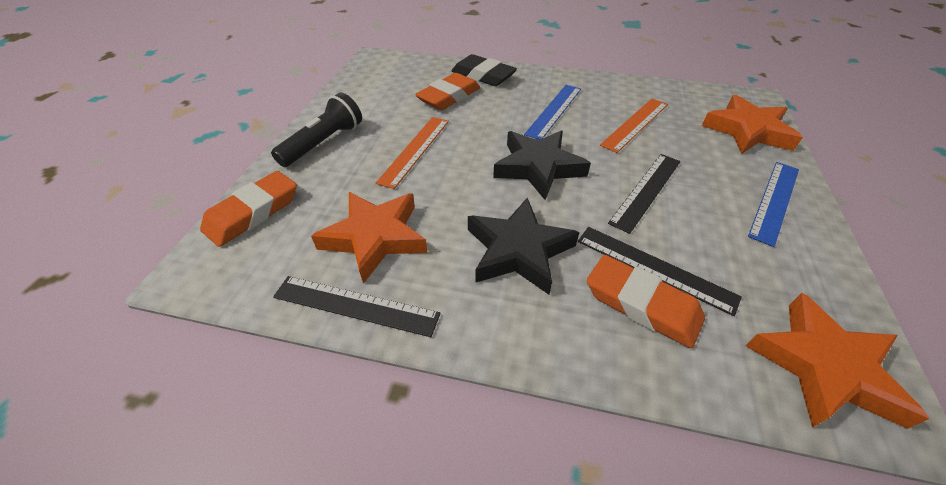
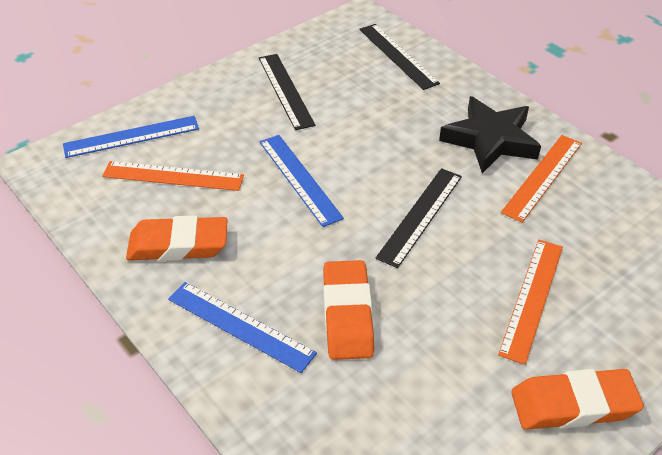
black eraser: 1 -> 0
black flashlight: 1 -> 0
black star: 2 -> 1
blue ruler: 2 -> 3
orange ruler: 2 -> 3
orange star: 3 -> 0

